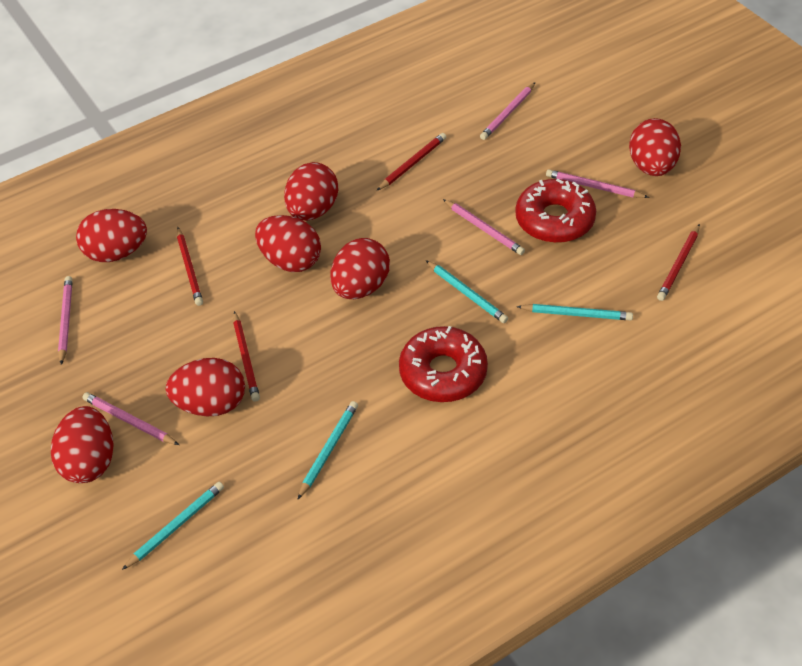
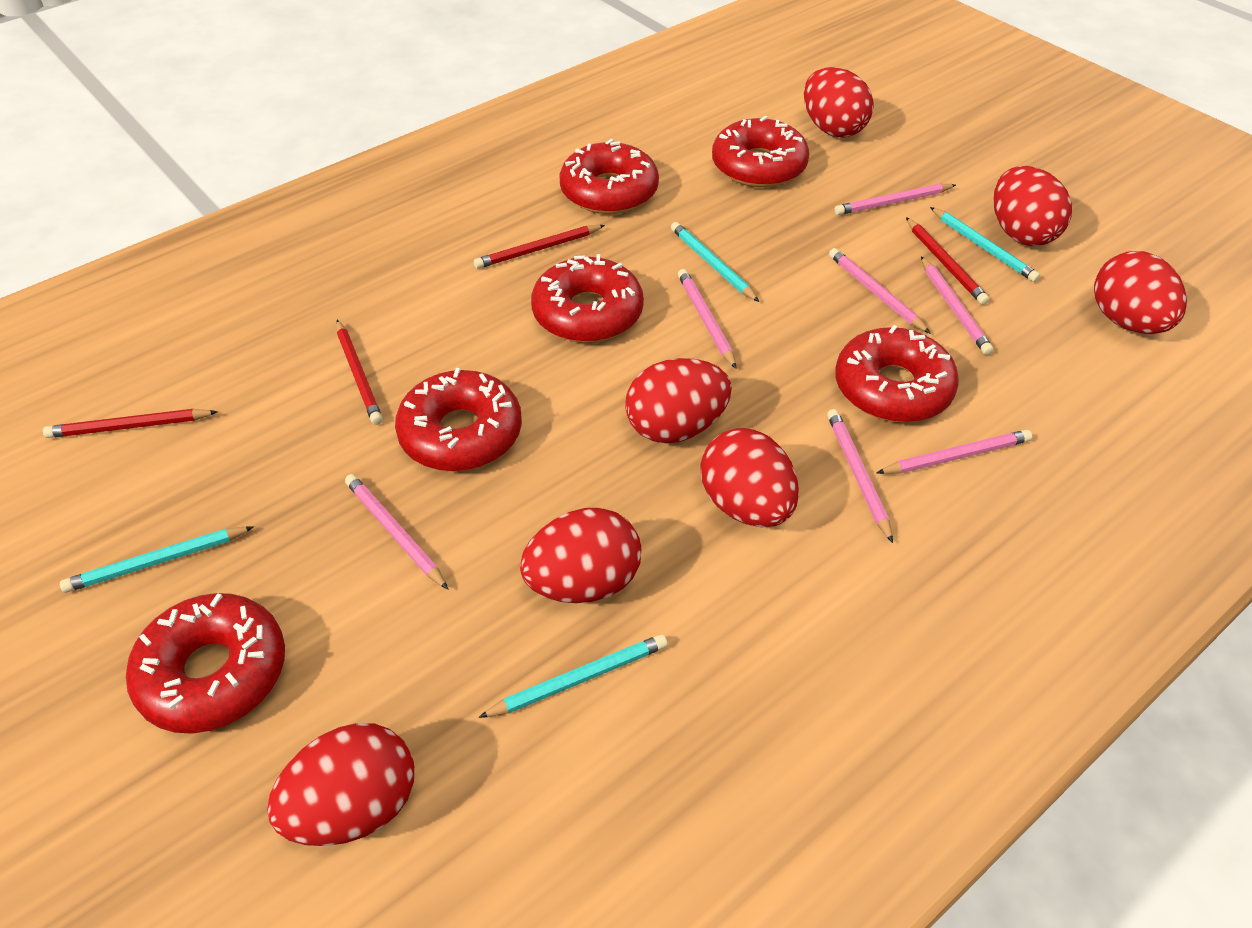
pink pencil: 5 -> 7
red donut: 2 -> 6

